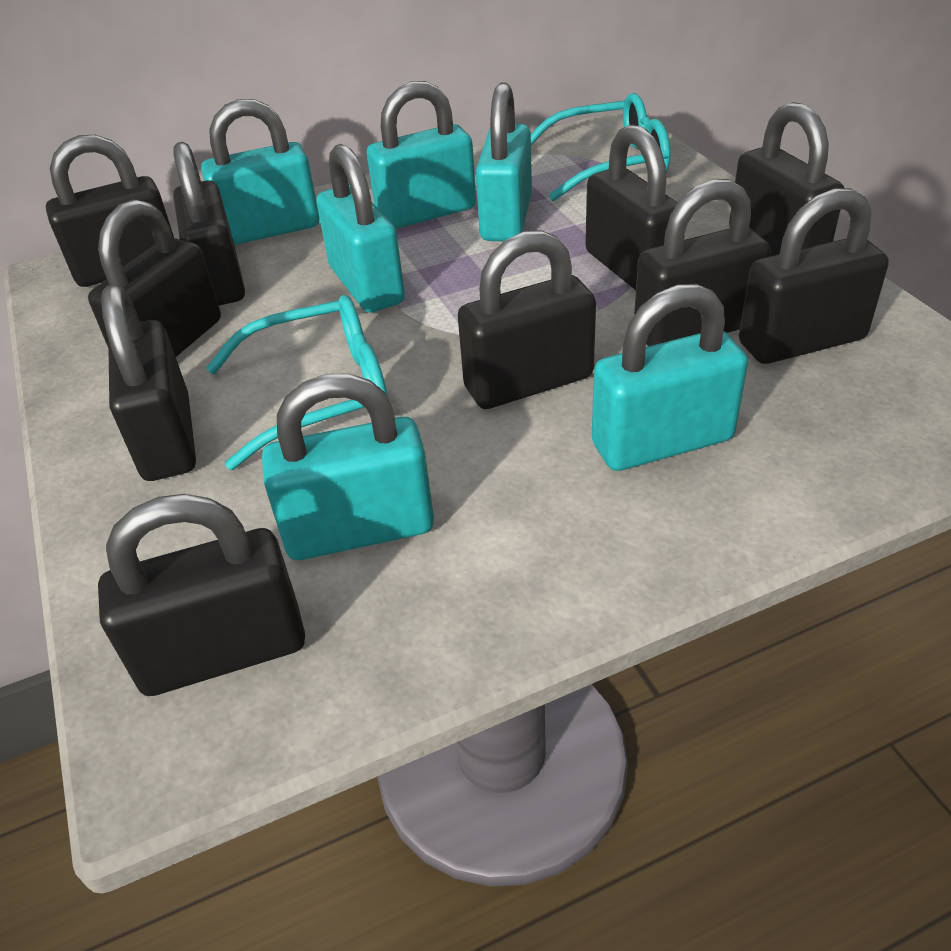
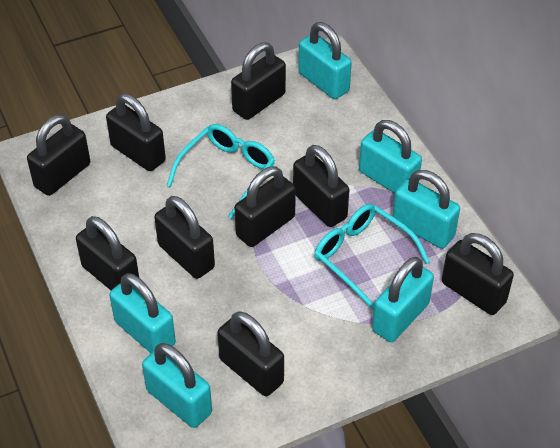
black padlock: 10 -> 9

